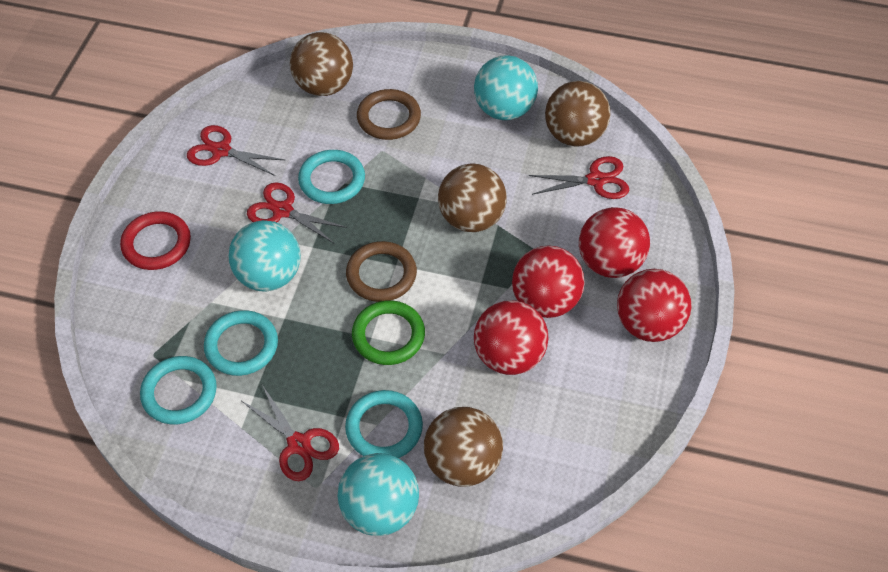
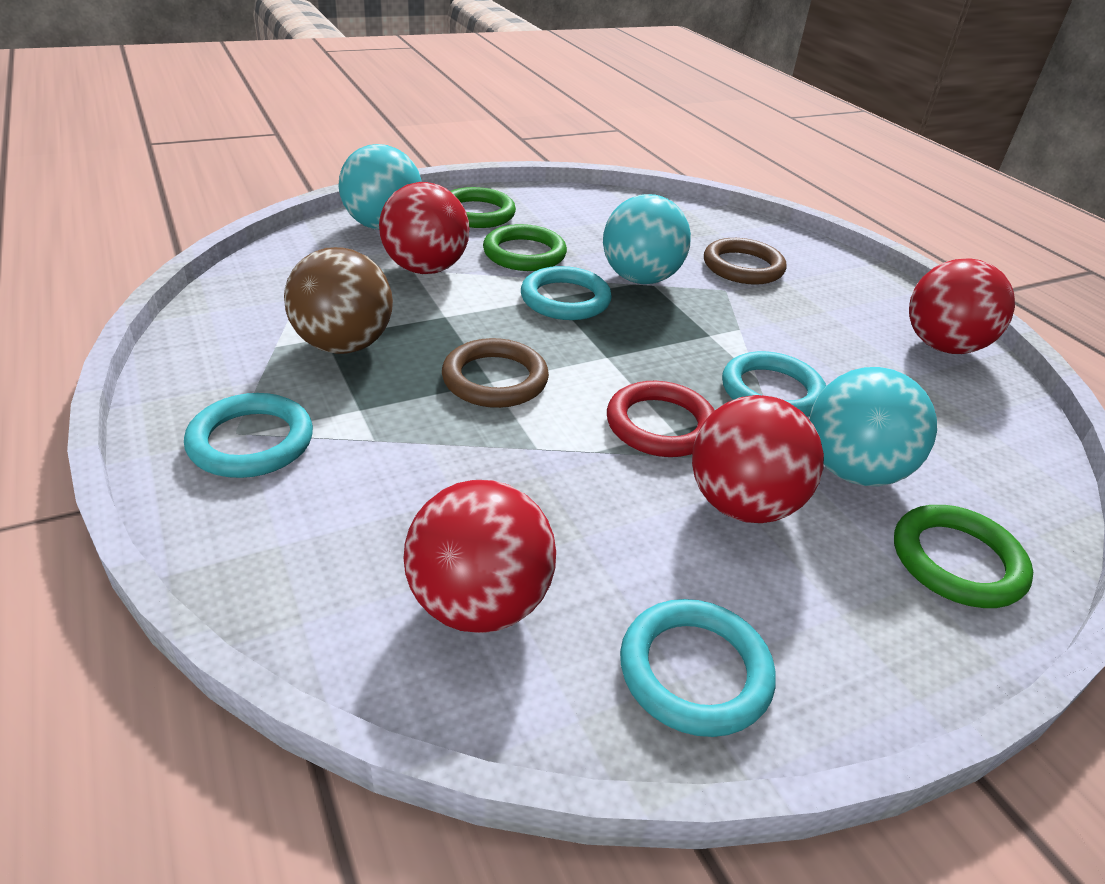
brown ball: 4 -> 1
green ring: 1 -> 3
red scissors: 4 -> 0

